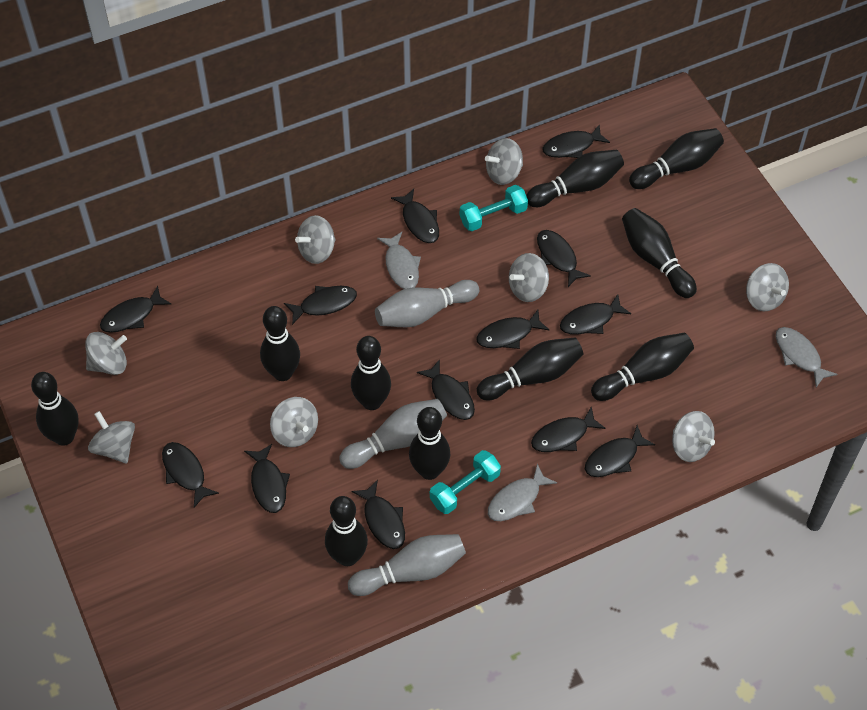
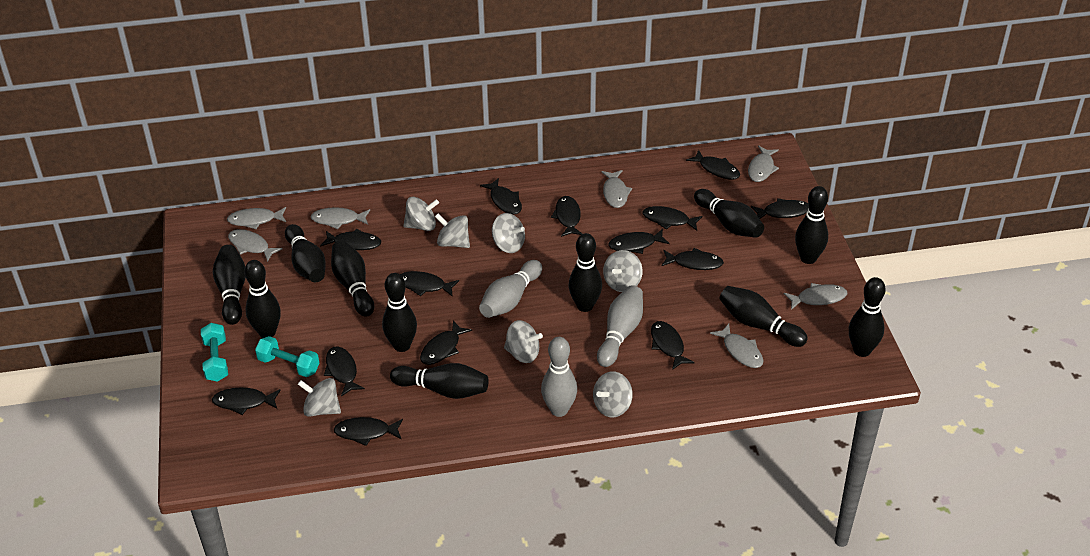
black bowling pin: 10 -> 11
black fish: 13 -> 14
grey fish: 3 -> 7
grey spinning top: 8 -> 7

